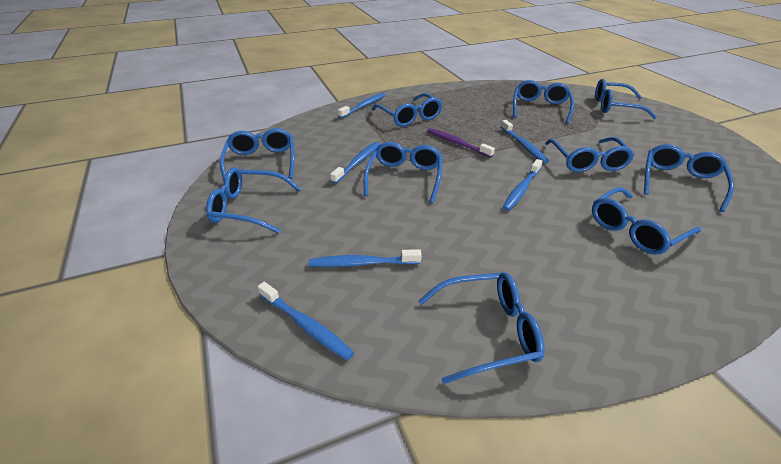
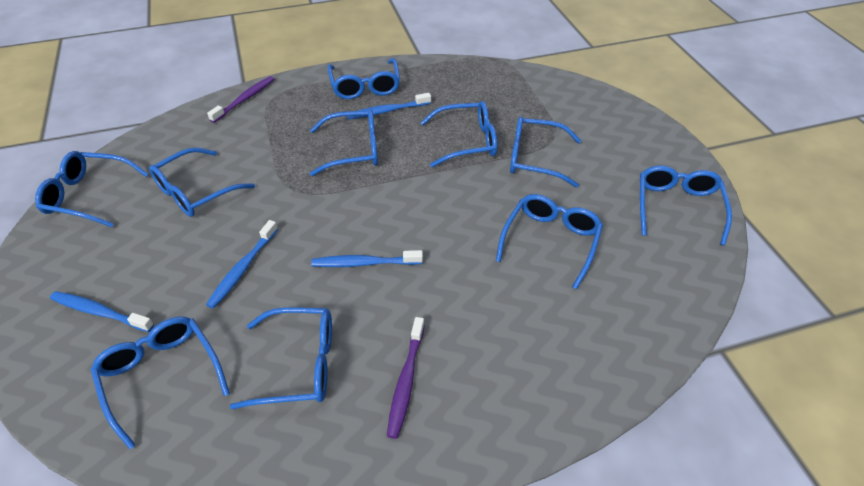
blue toothbrush: 6 -> 4
purple toothbrush: 1 -> 2

